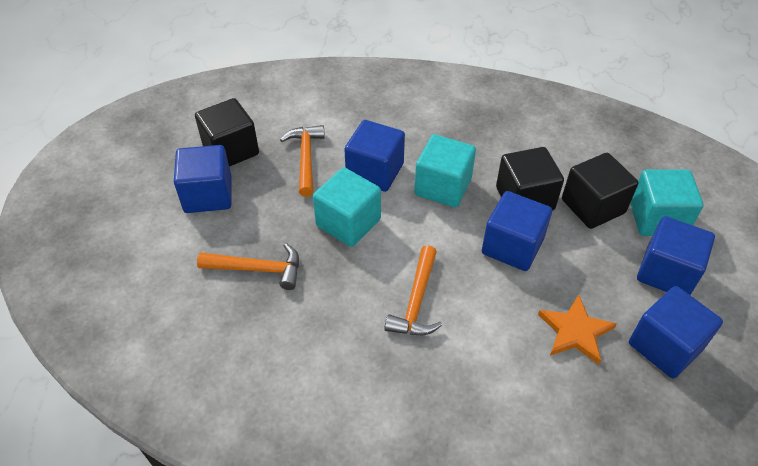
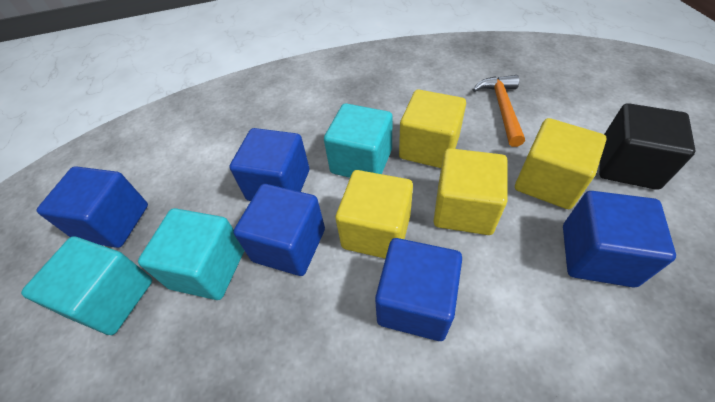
black cube: 3 -> 1
orange hammer: 3 -> 1
orange star: 1 -> 0
yellow cube: 0 -> 4

